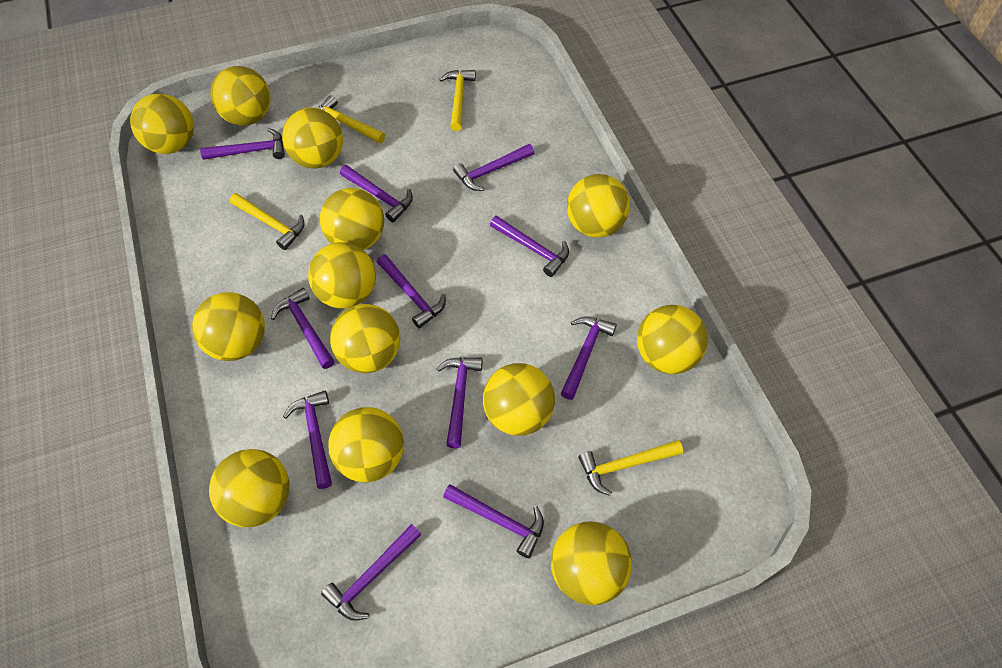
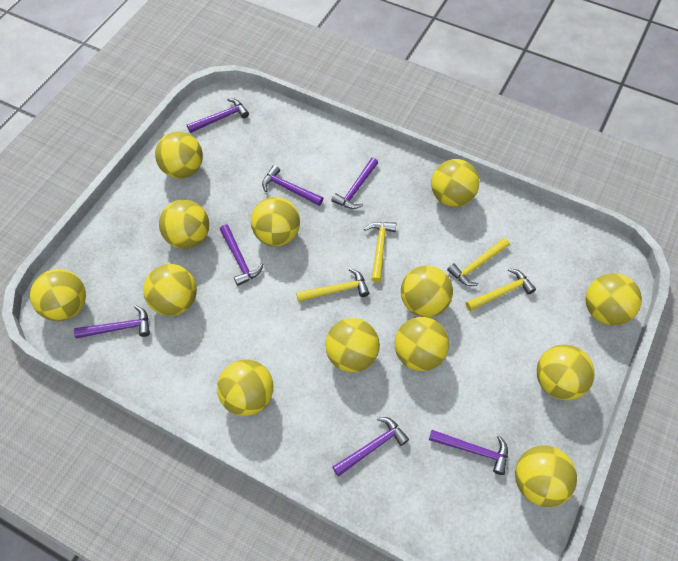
purple hammer: 11 -> 7

